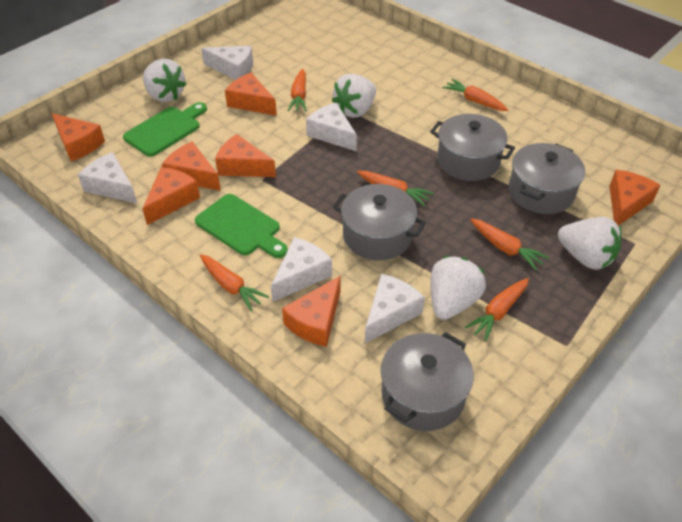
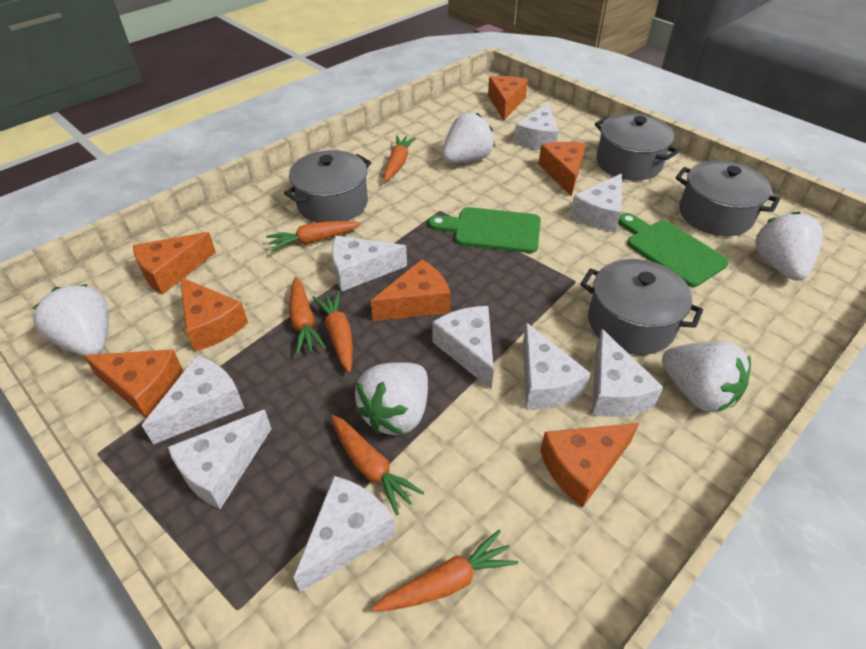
white cheese: 5 -> 9
white strawberry: 4 -> 5

